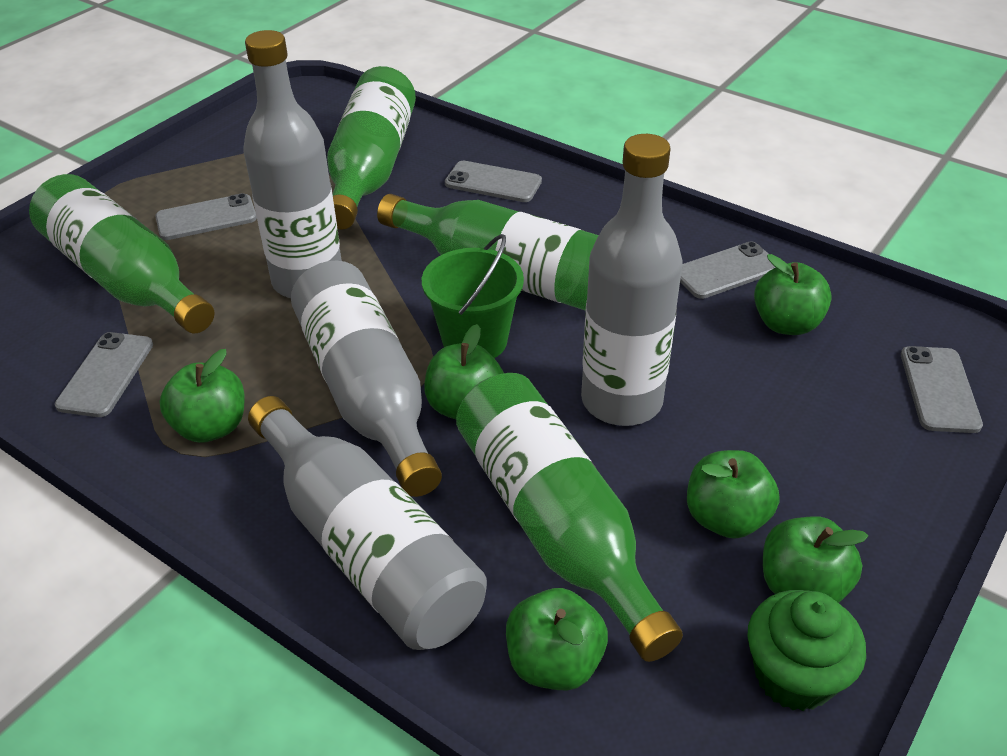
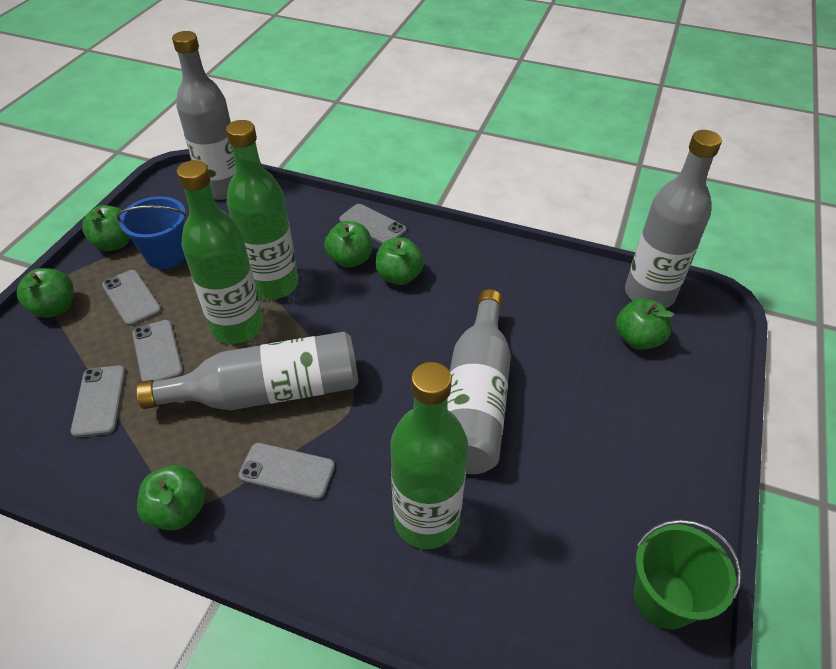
blue bucket: 0 -> 1
green bottle: 4 -> 3
green cupcake: 1 -> 0

